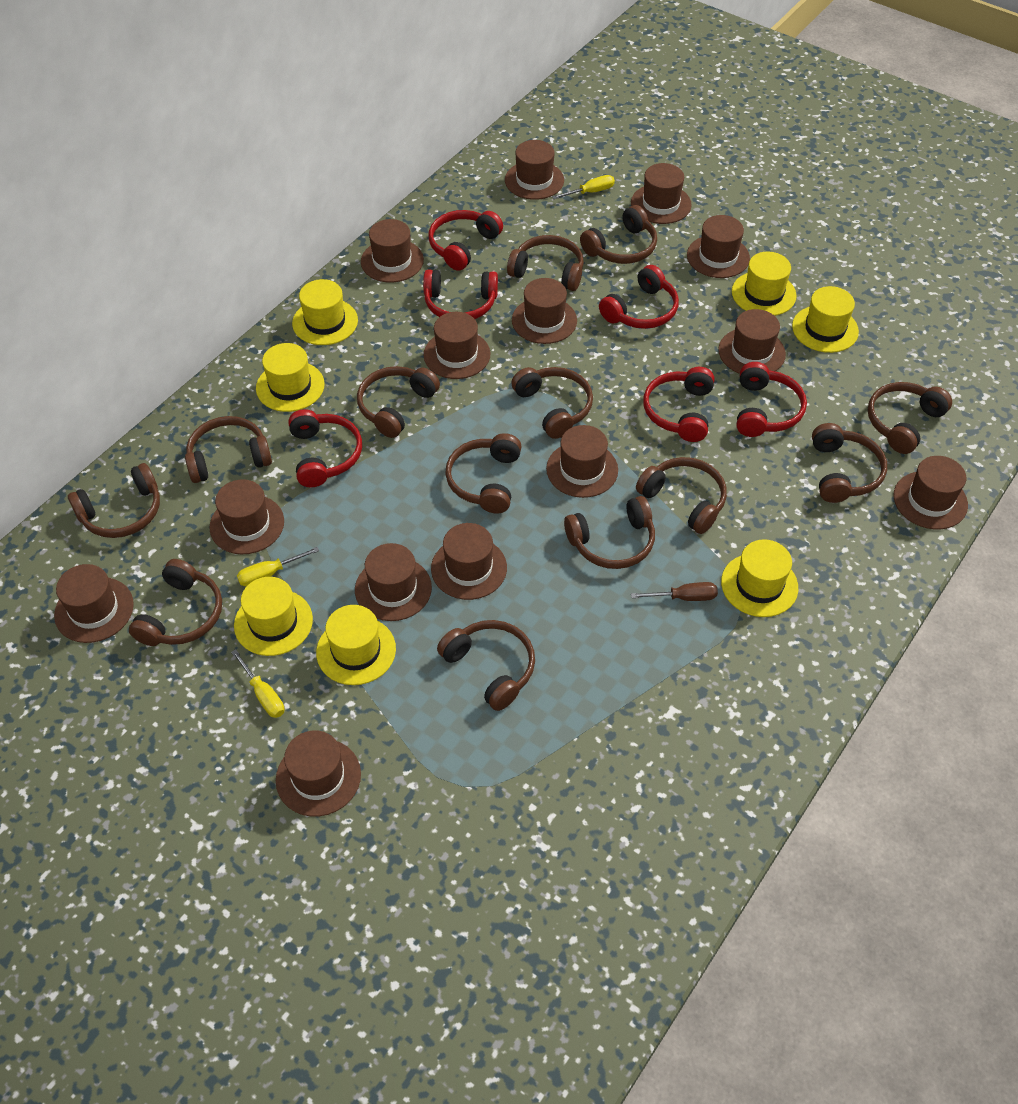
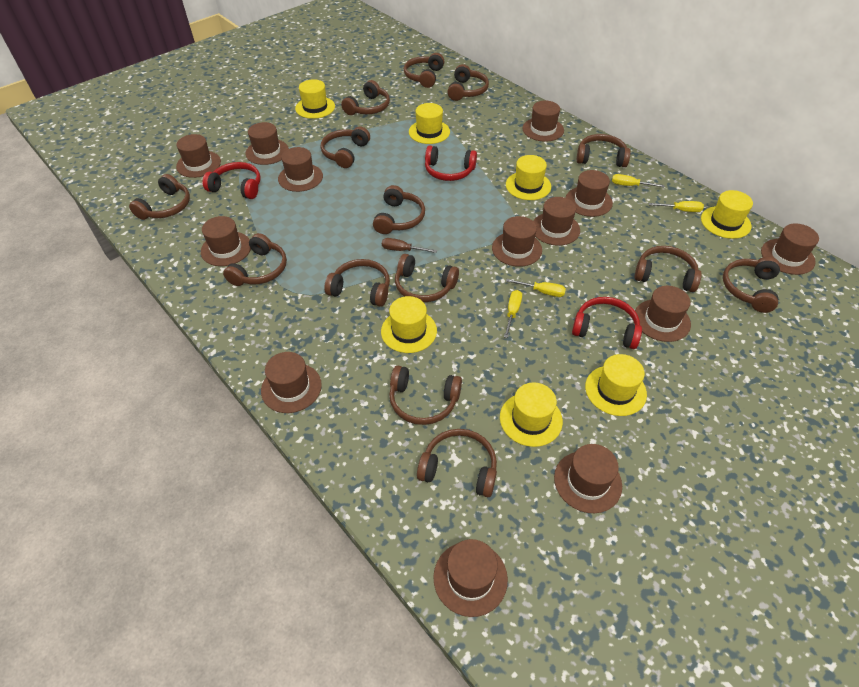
brown hat: 14 -> 13
brown headphones: 13 -> 14
red headphones: 6 -> 3
yellow screwdriver: 3 -> 4

